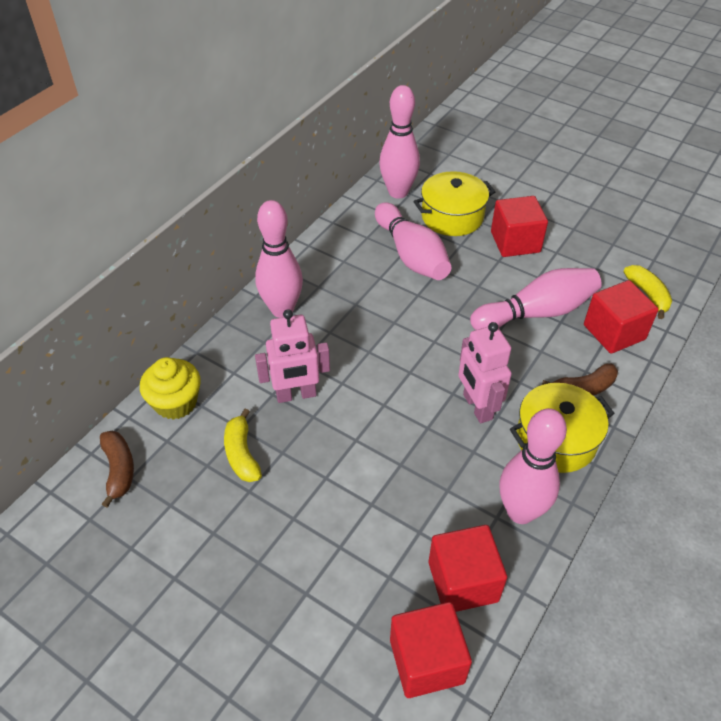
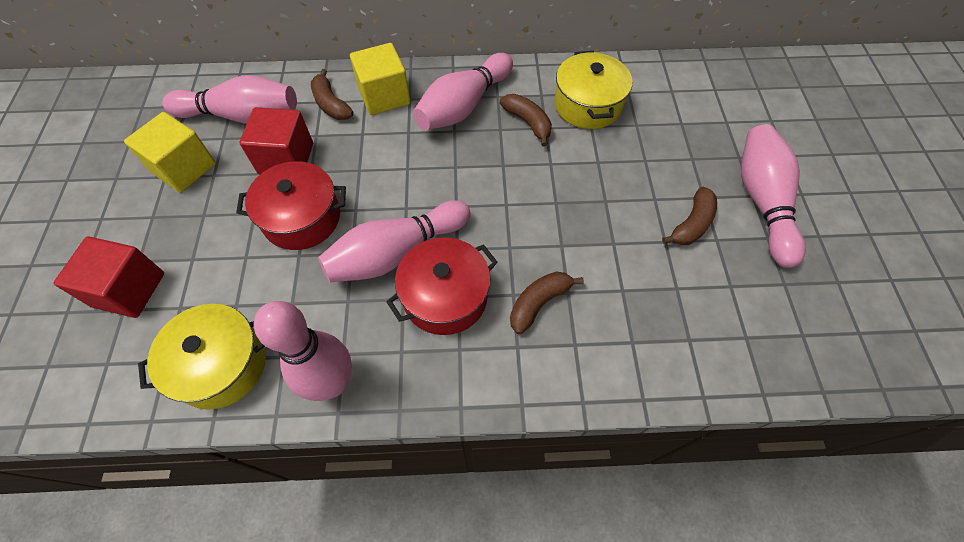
brown banana: 2 -> 4
pink robot: 2 -> 0
red cube: 4 -> 2
red pot: 0 -> 2
yellow banana: 2 -> 0
yellow cube: 0 -> 2
yellow cupcake: 1 -> 0

